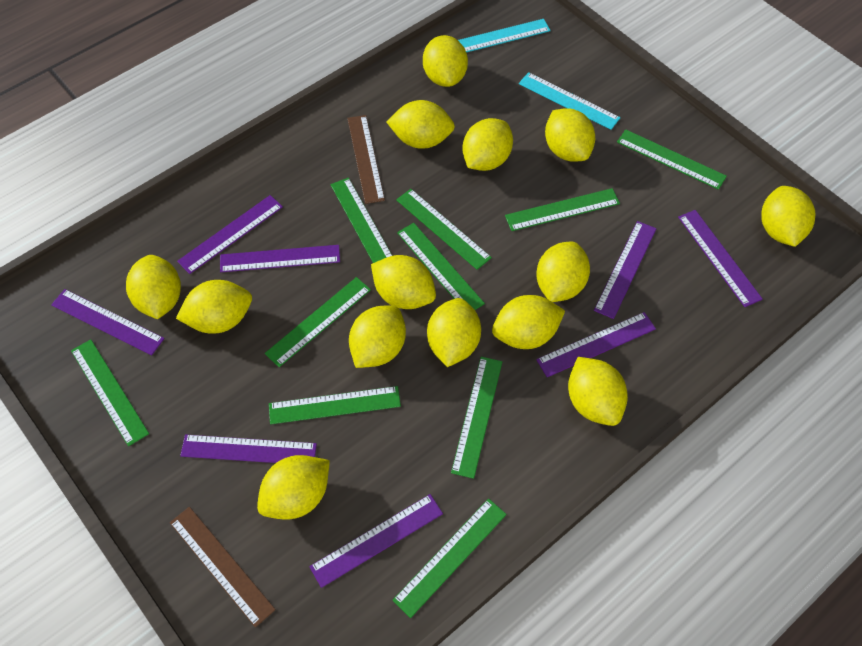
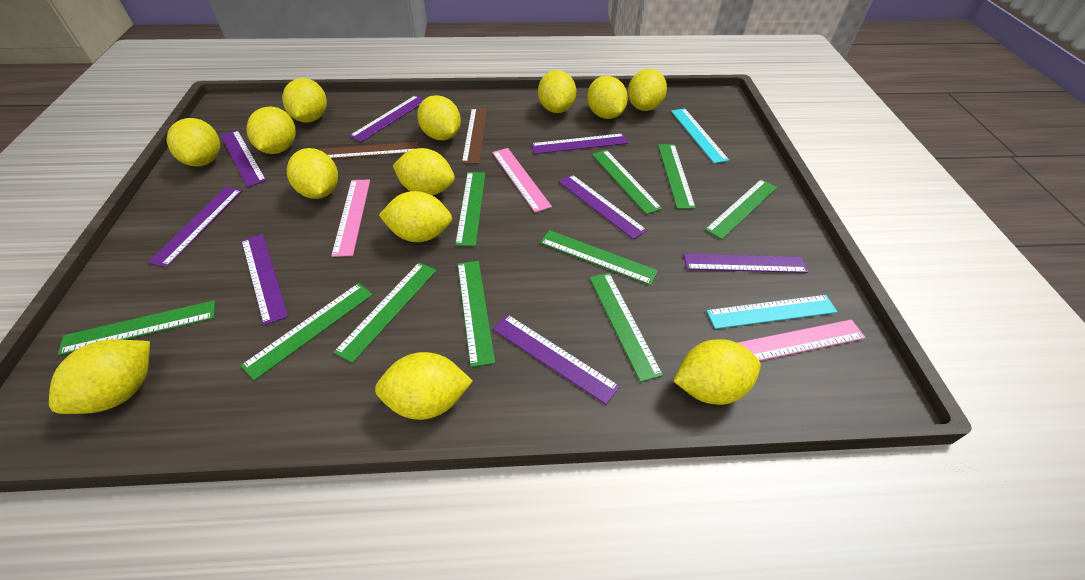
pink ruler: 0 -> 3
yellow lemon: 14 -> 13

